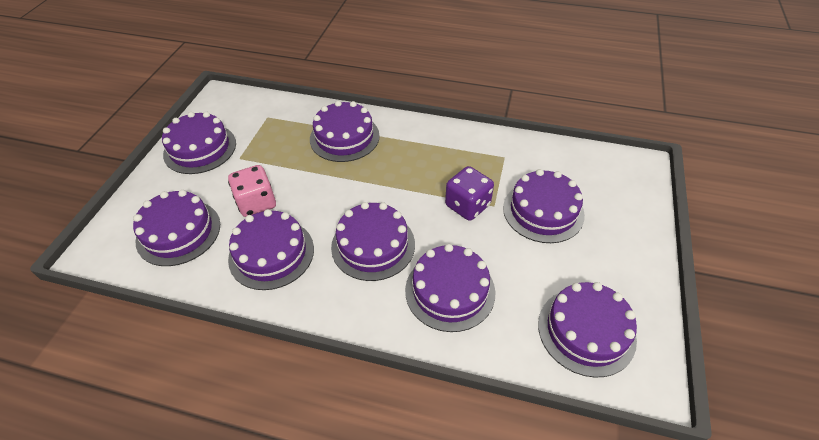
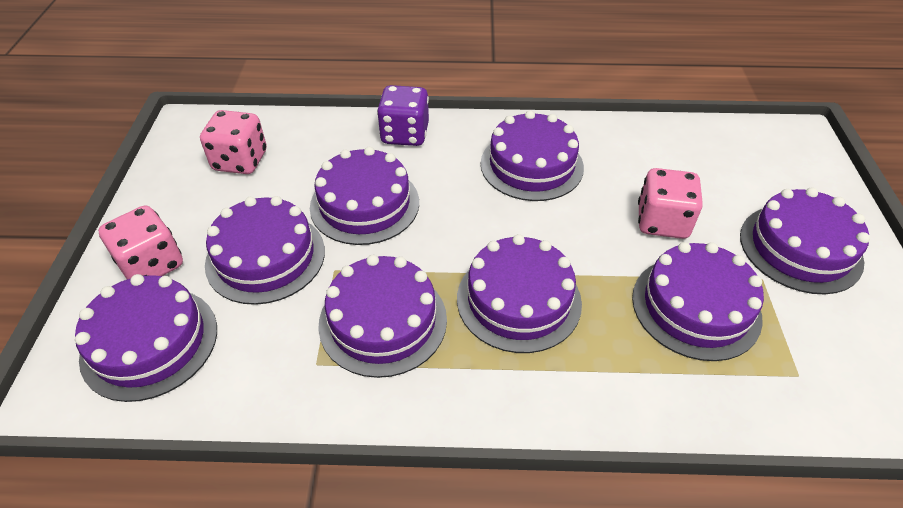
pink dice: 1 -> 3

